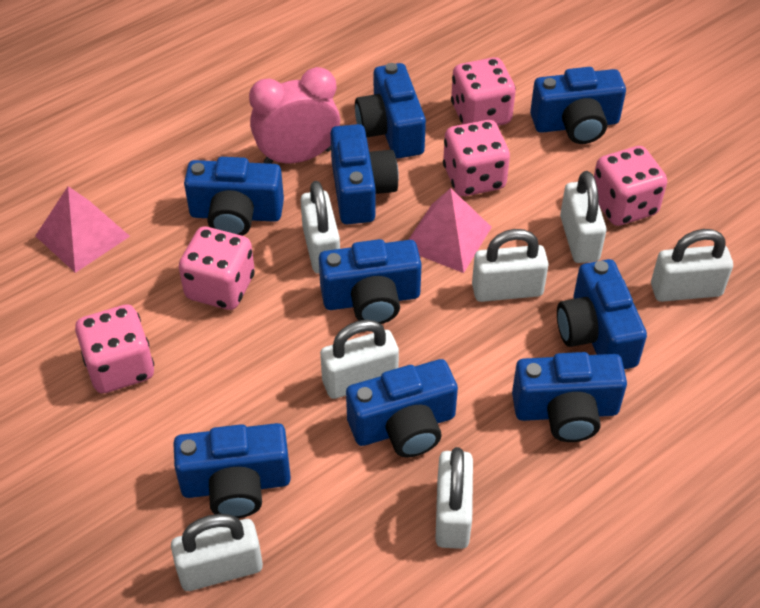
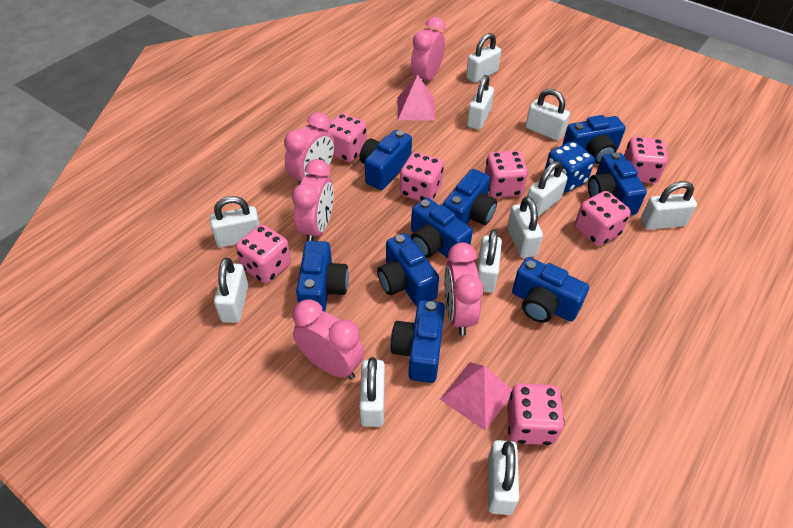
blue dice: 0 -> 1
pink clock: 1 -> 5
pink dice: 5 -> 7
white padlock: 7 -> 11

